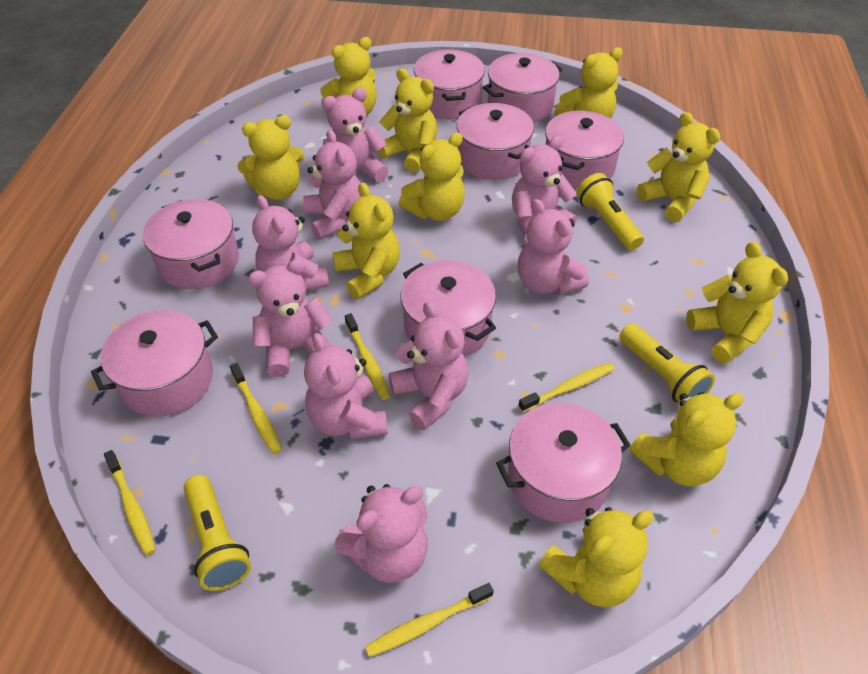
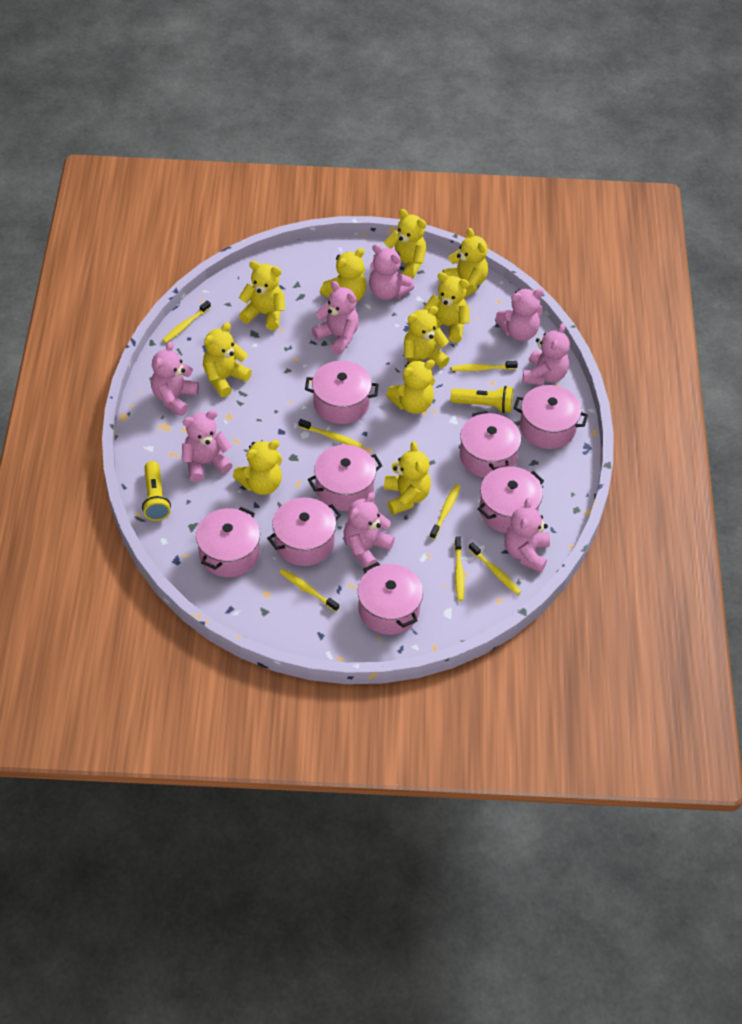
pink teddy bear: 9 -> 8
yellow flashlight: 3 -> 2
yellow toothbrush: 5 -> 7

